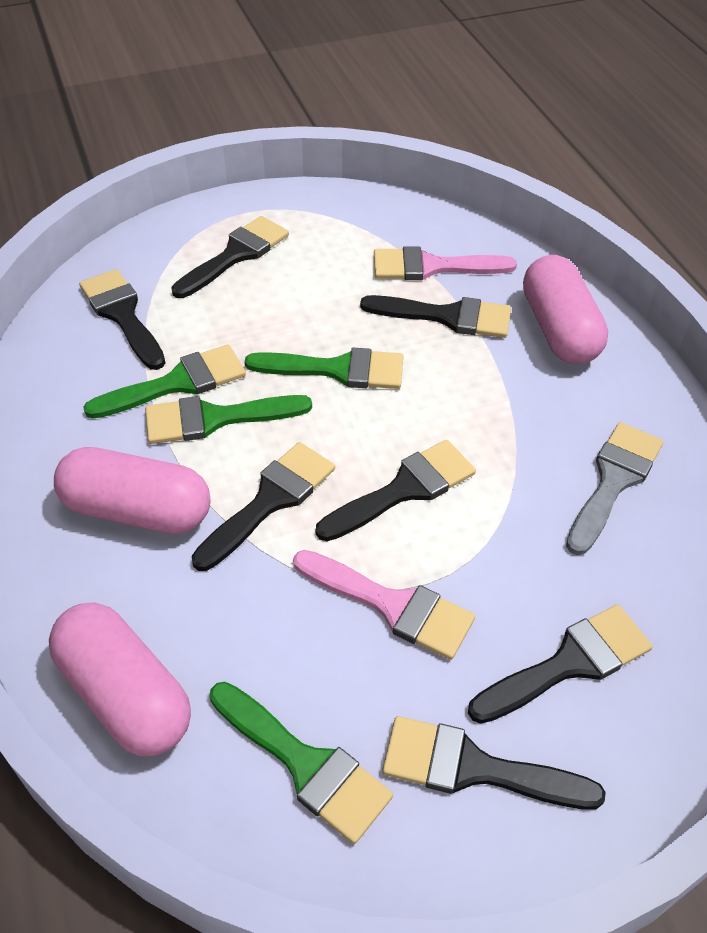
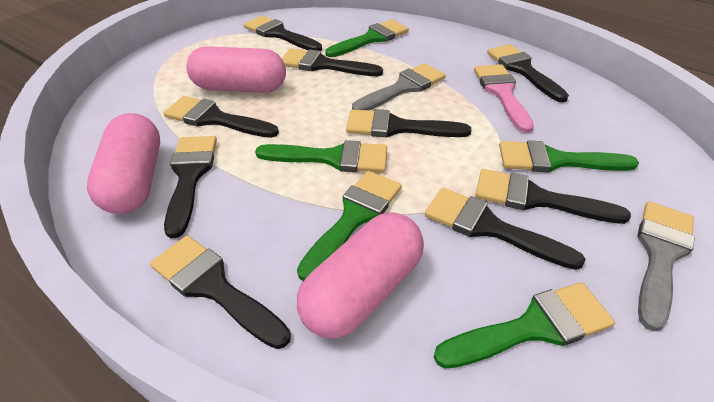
black brush: 7 -> 9
green brush: 4 -> 5
grey brush: 1 -> 2
pink brush: 2 -> 1

